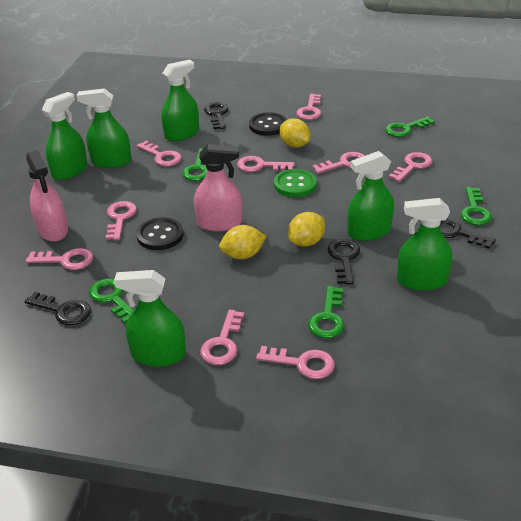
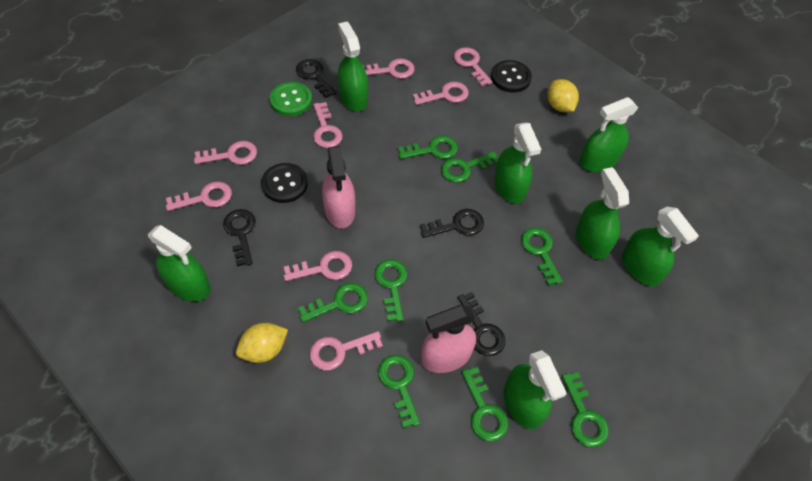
green key: 5 -> 8
green spray bottle: 6 -> 7
pink key: 9 -> 8
yellow lemon: 3 -> 2

